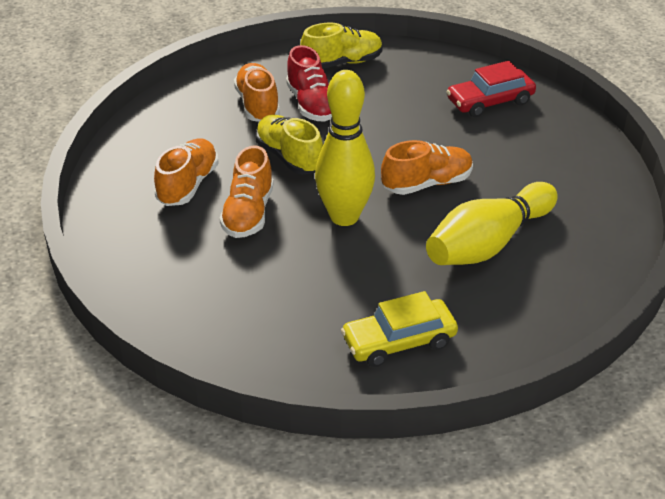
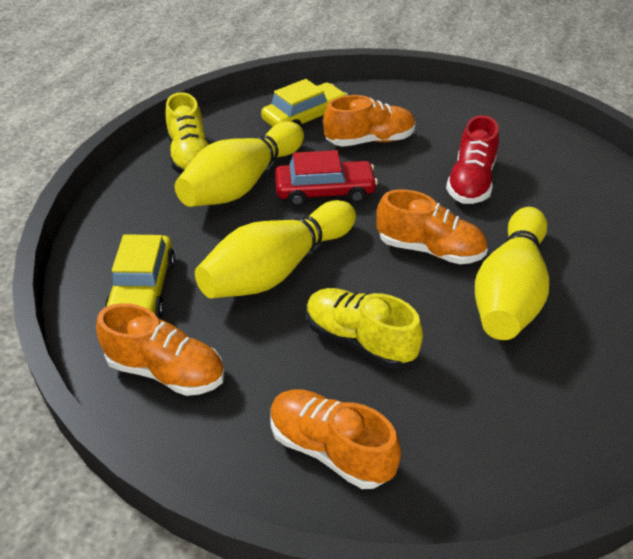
yellow bowling pin: 2 -> 3
yellow car: 1 -> 2

